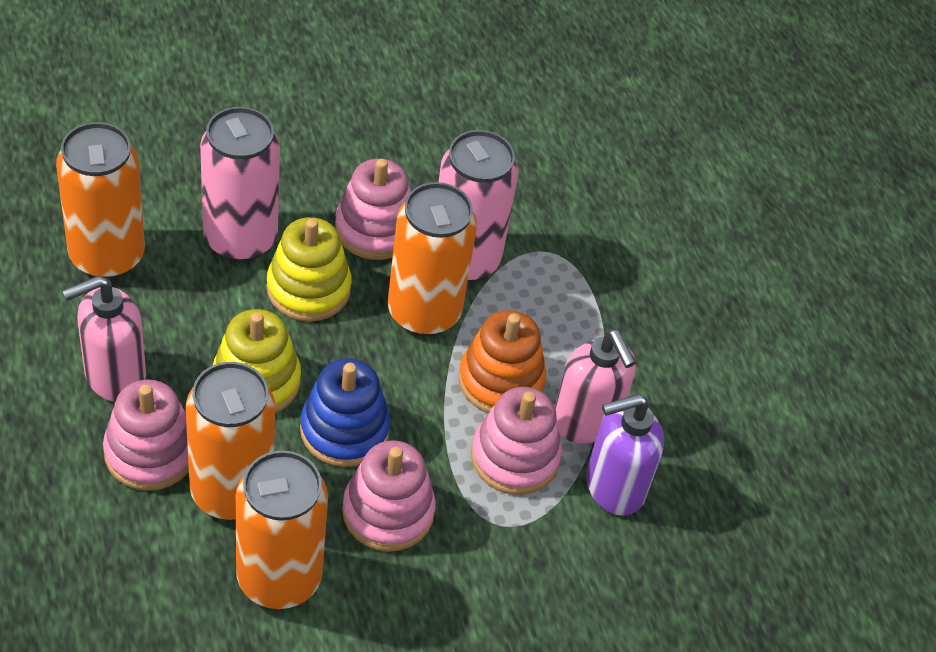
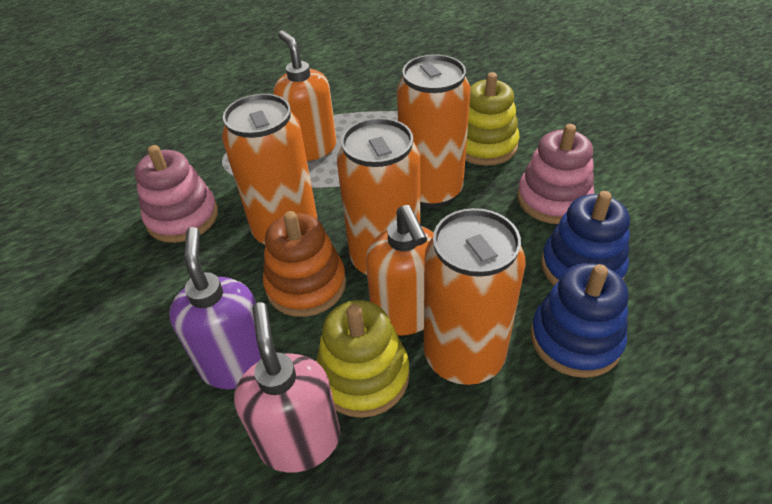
blue stacking toy: 1 -> 2
orange soap dispenser: 0 -> 2
pink can: 2 -> 0
pink soap dispenser: 2 -> 1
pink stacking toy: 4 -> 2

